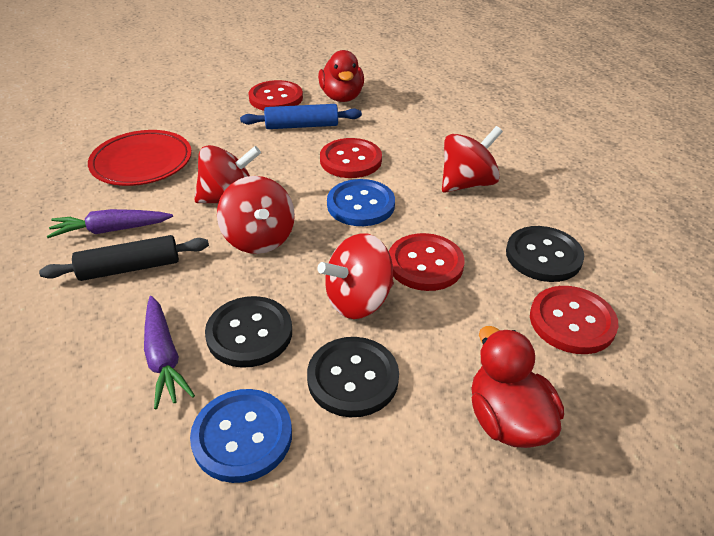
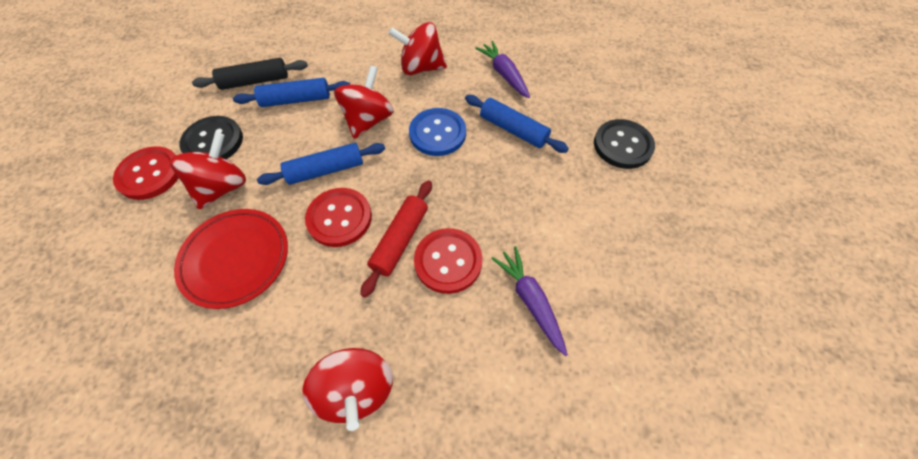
black button: 3 -> 2
blue button: 2 -> 1
blue rolling pin: 1 -> 3
red button: 4 -> 3
red duck: 2 -> 0
red rolling pin: 0 -> 1

